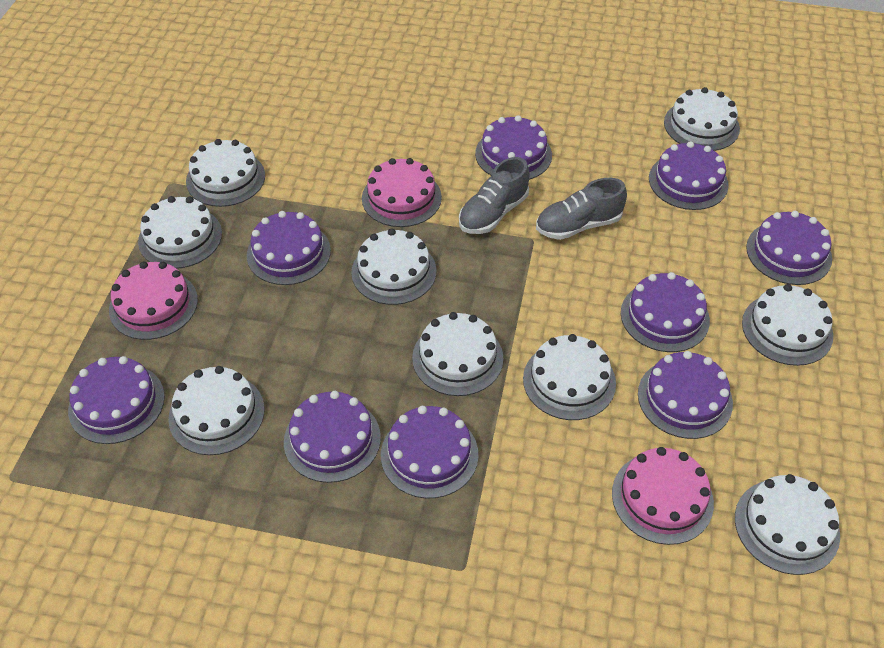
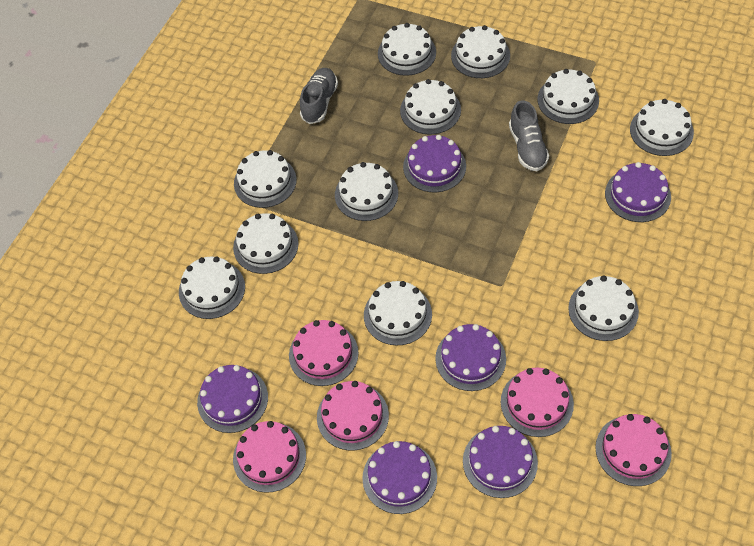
pink cake: 3 -> 5
purple cake: 9 -> 6
white cake: 9 -> 11

